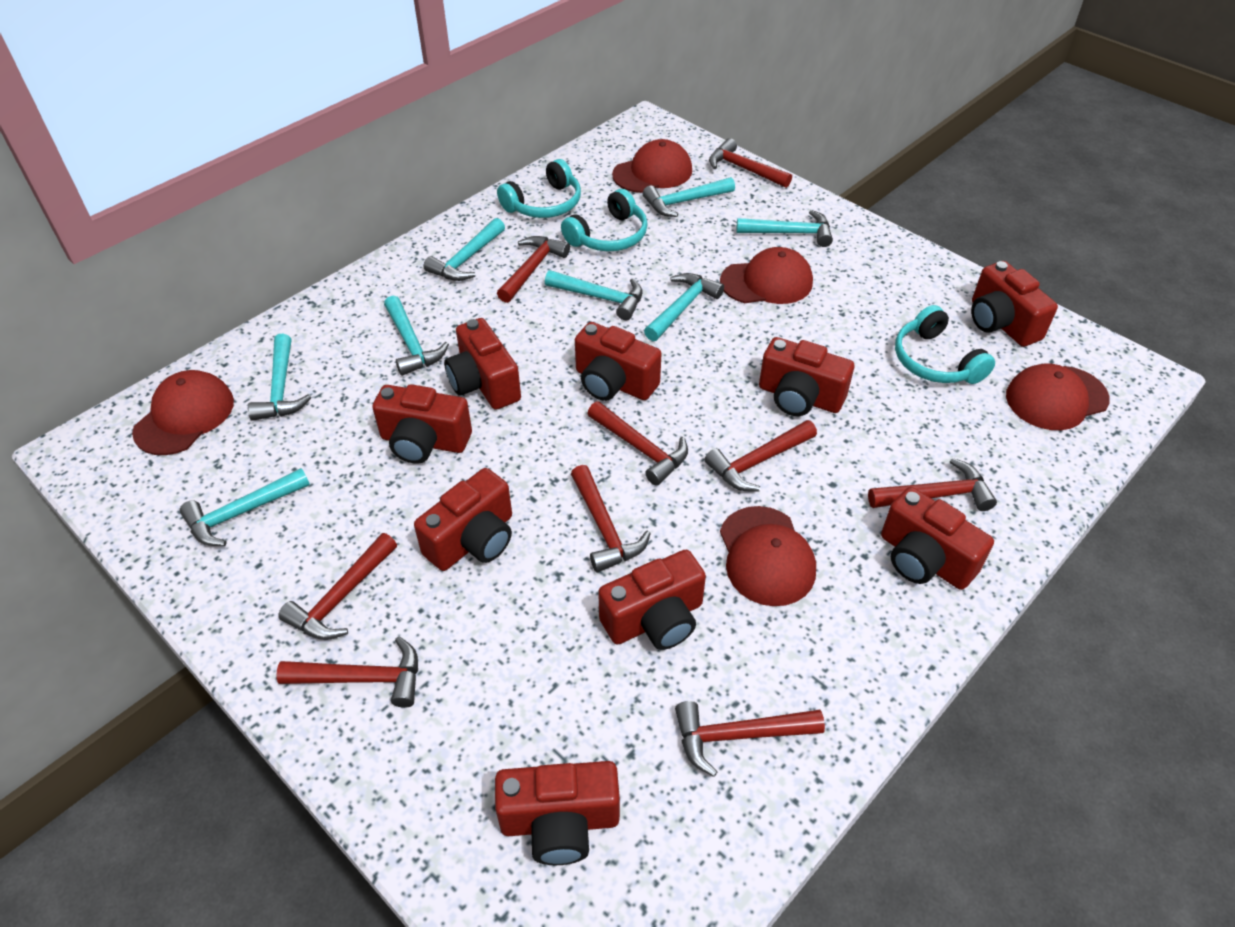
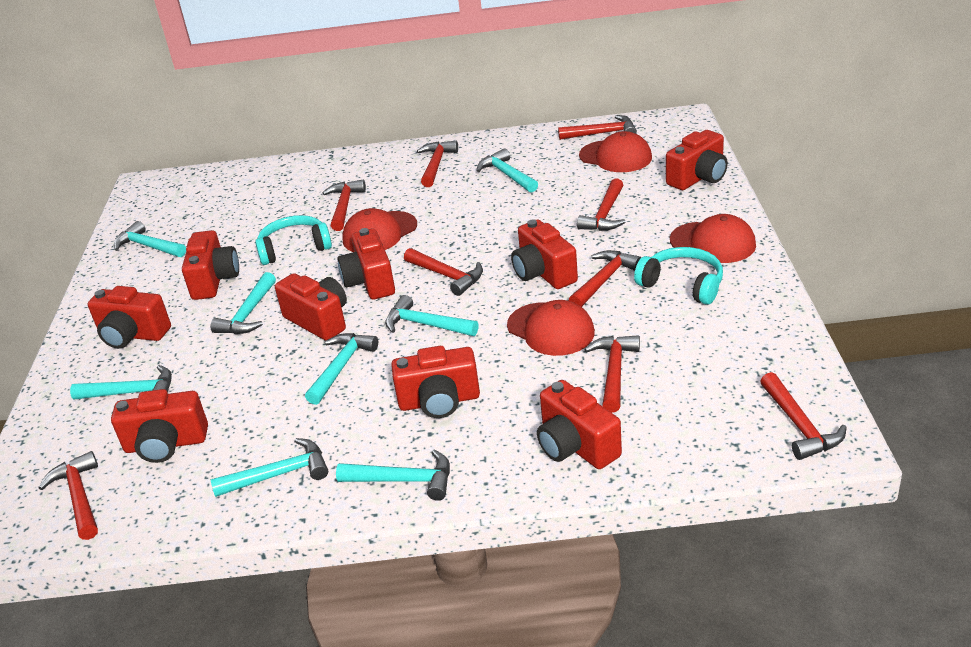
red cap: 5 -> 4
turquoise headphones: 3 -> 2

